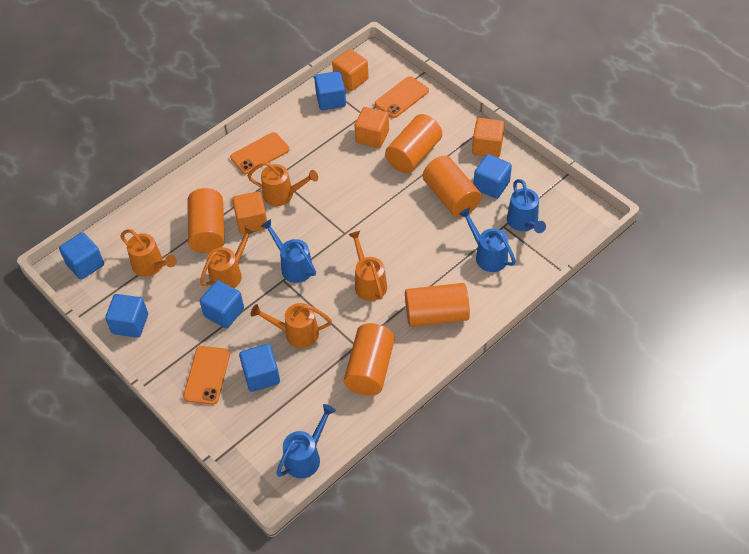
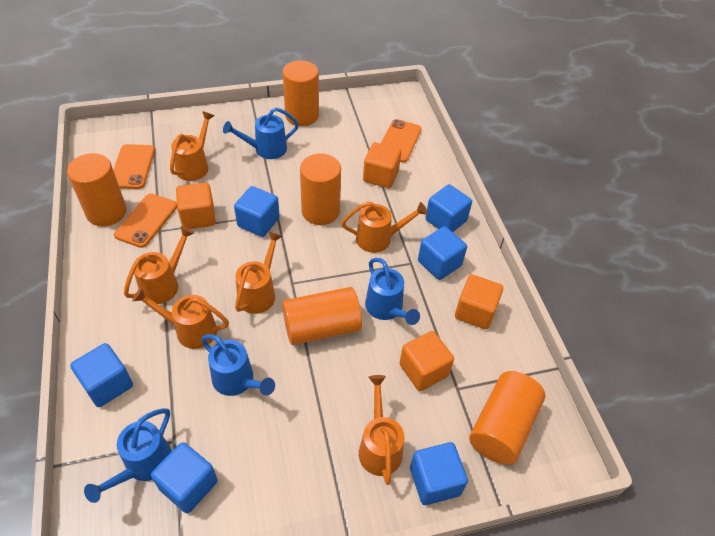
orange watering can: 5 -> 6

